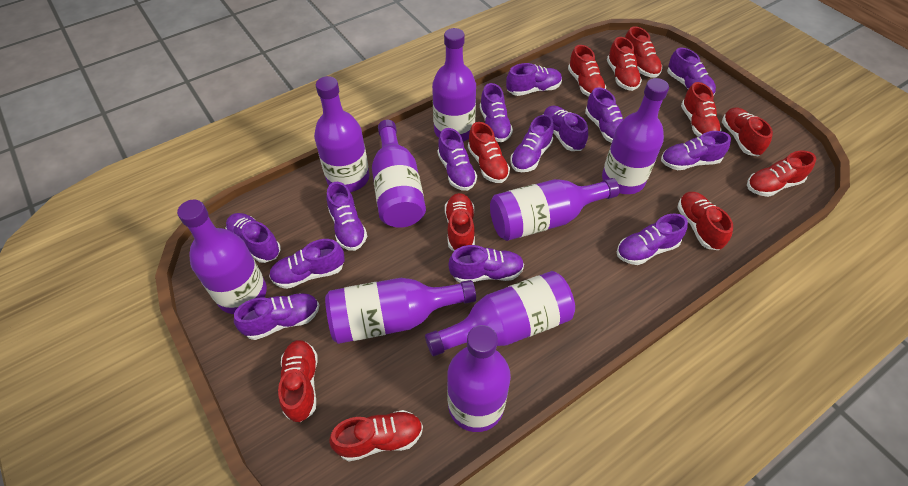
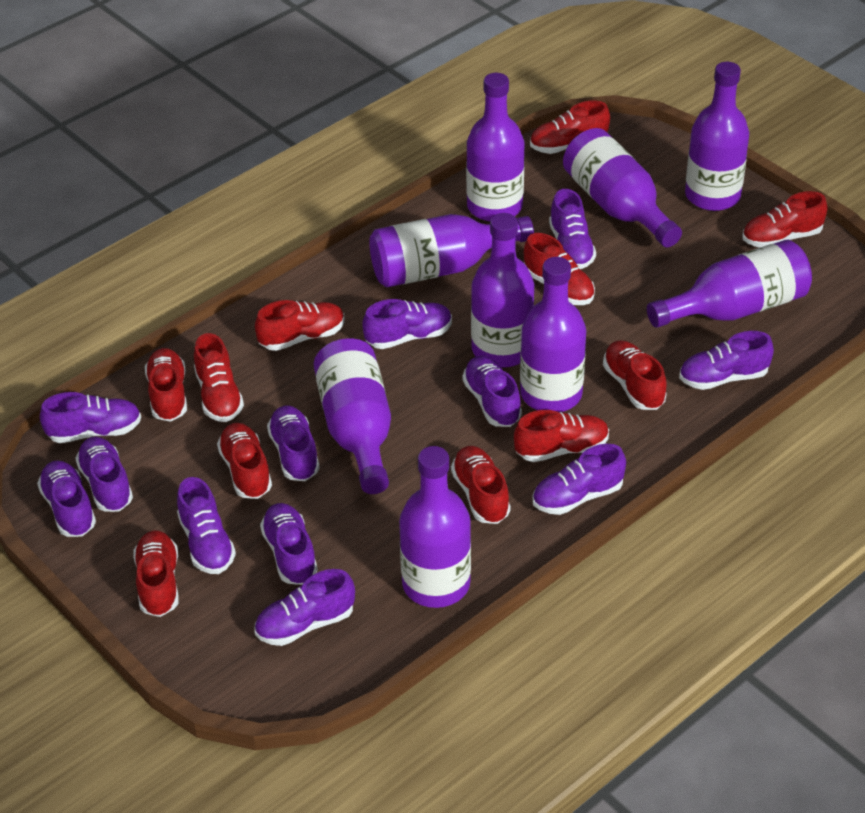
purple shoe: 14 -> 12

